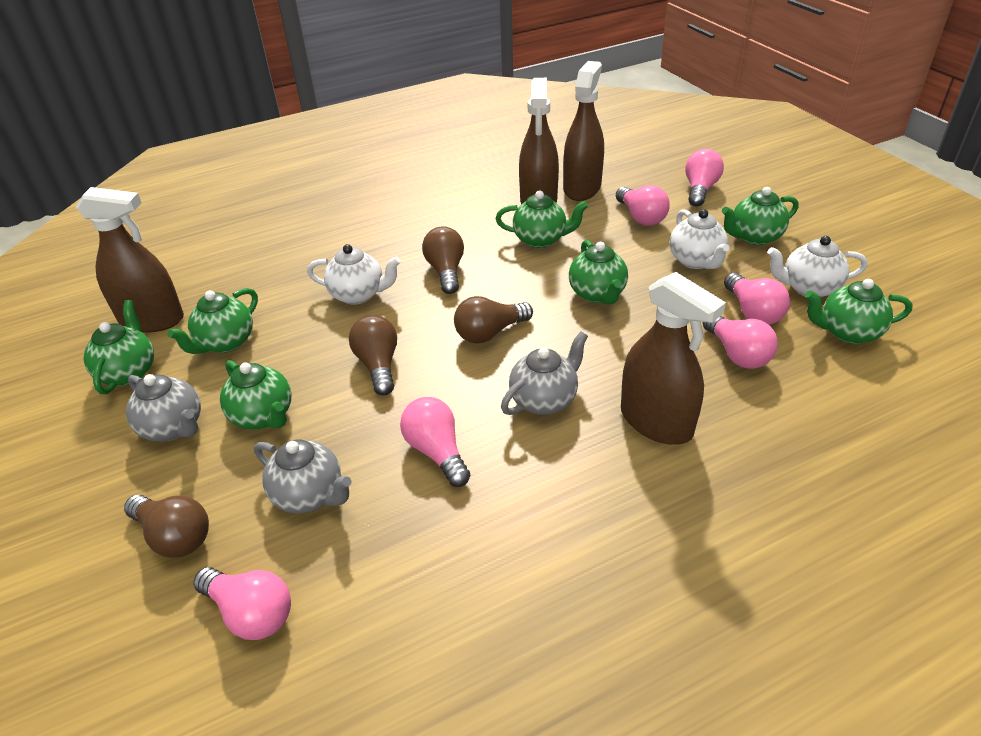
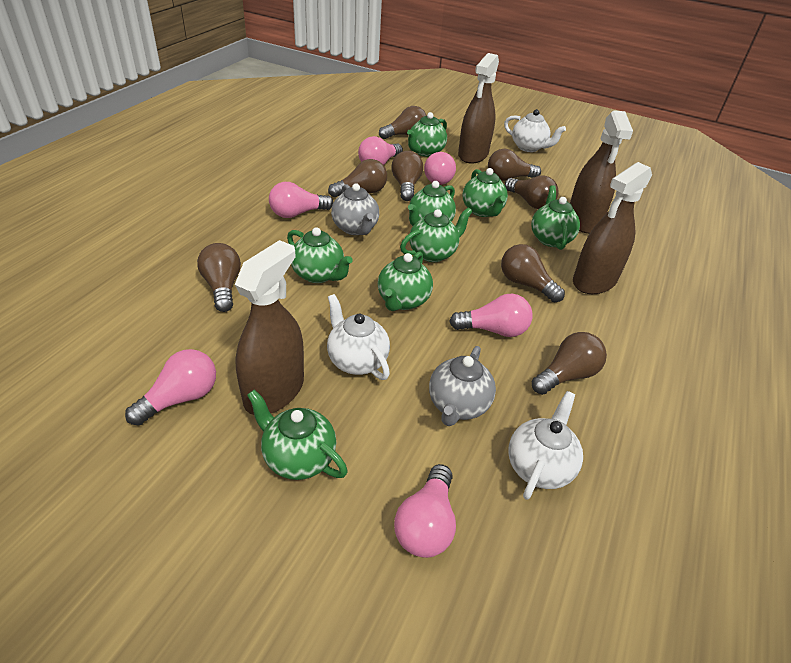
brown light bulb: 4 -> 8
green teapot: 7 -> 8
grey teapot: 3 -> 2

